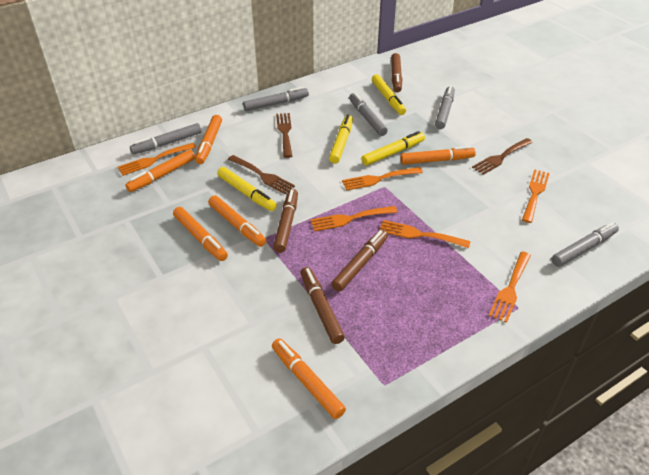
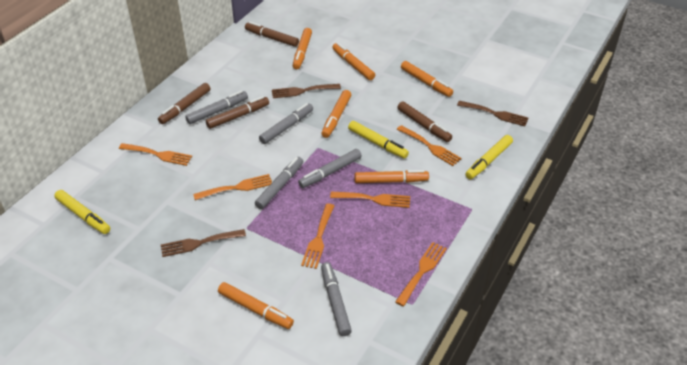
yellow marker: 4 -> 3

